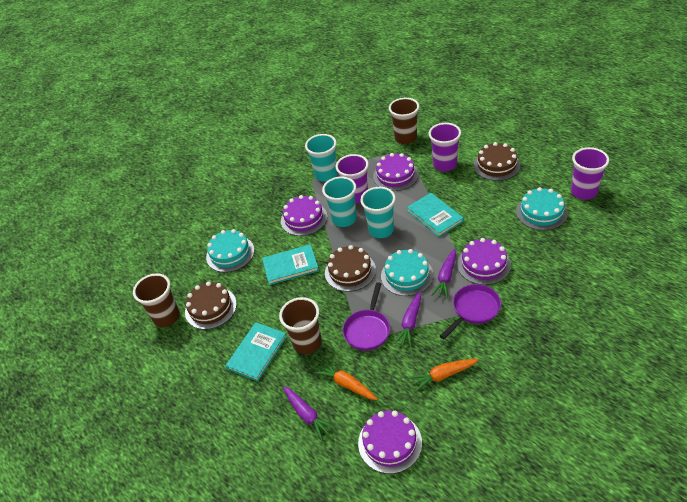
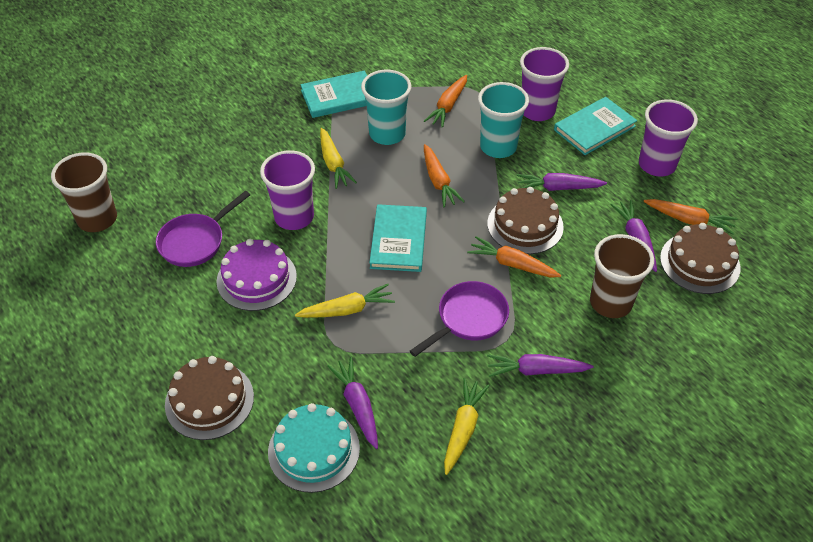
brown cup: 3 -> 2
orange carrot: 2 -> 4
purple cake: 4 -> 1
purple carrot: 3 -> 4
turquoise cake: 3 -> 1
turquoise cup: 3 -> 2
yellow carrot: 0 -> 3

